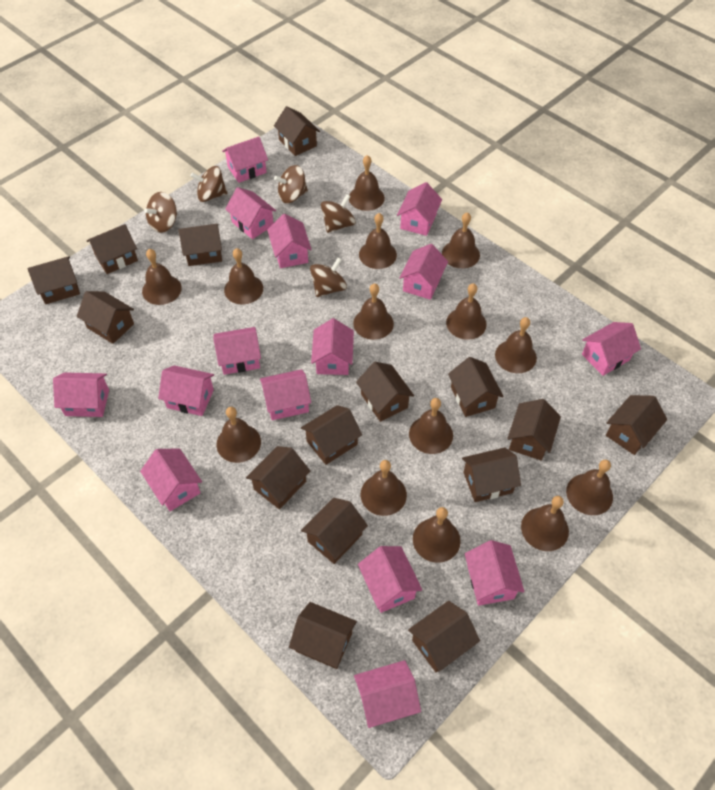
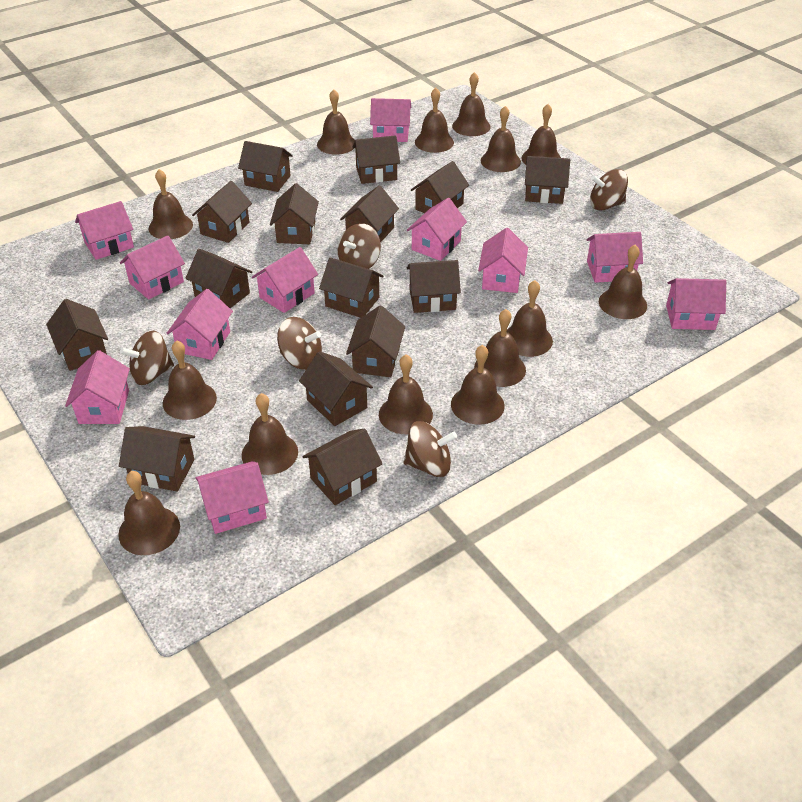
pink house: 15 -> 11

